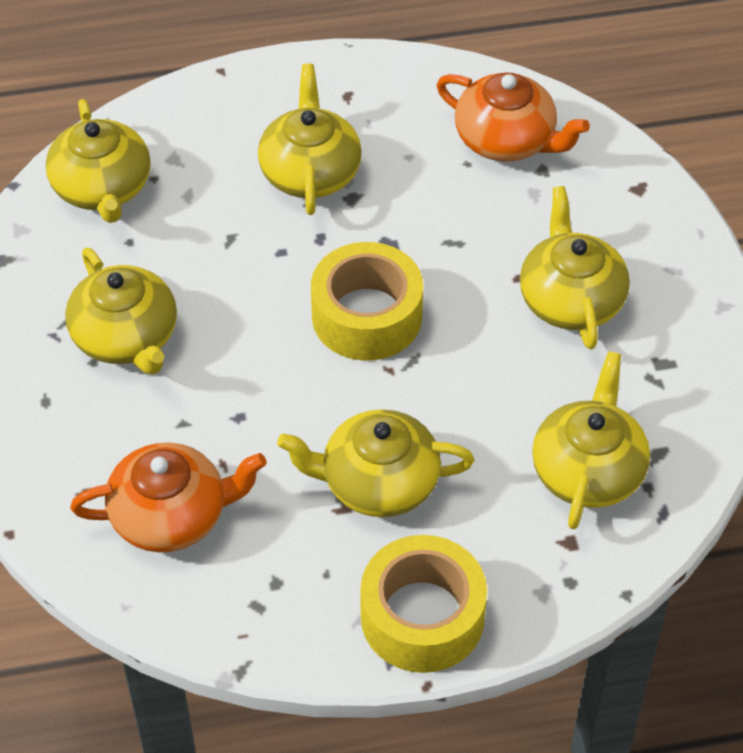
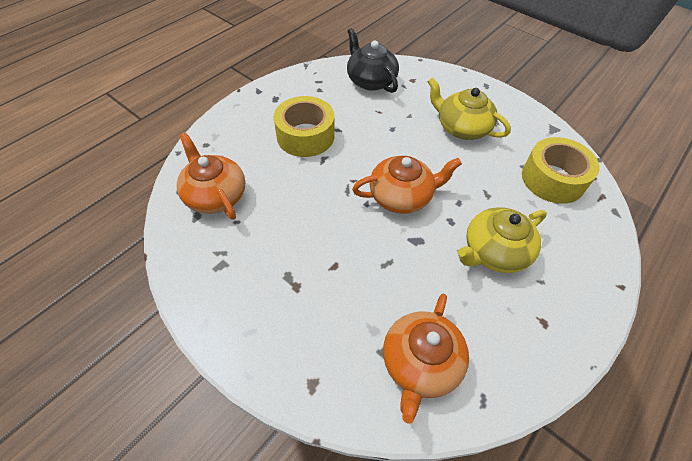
black teapot: 0 -> 1
orange teapot: 2 -> 3
yellow teapot: 6 -> 2

